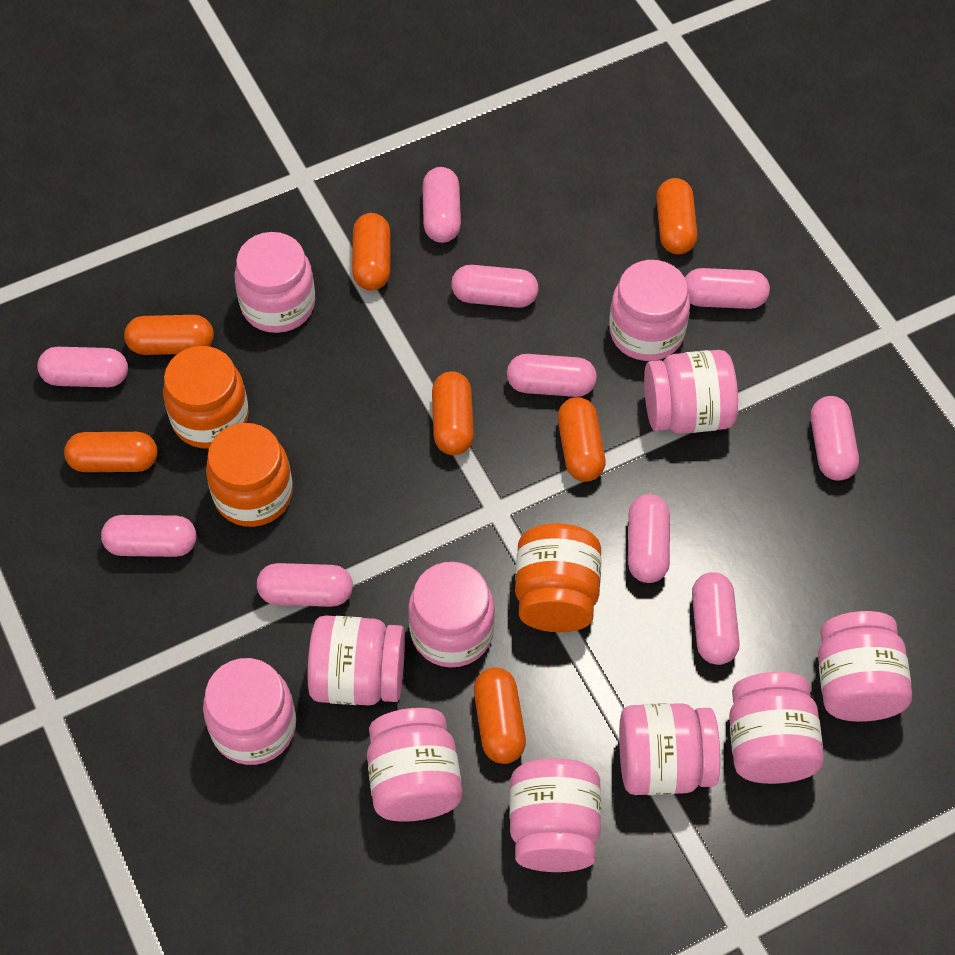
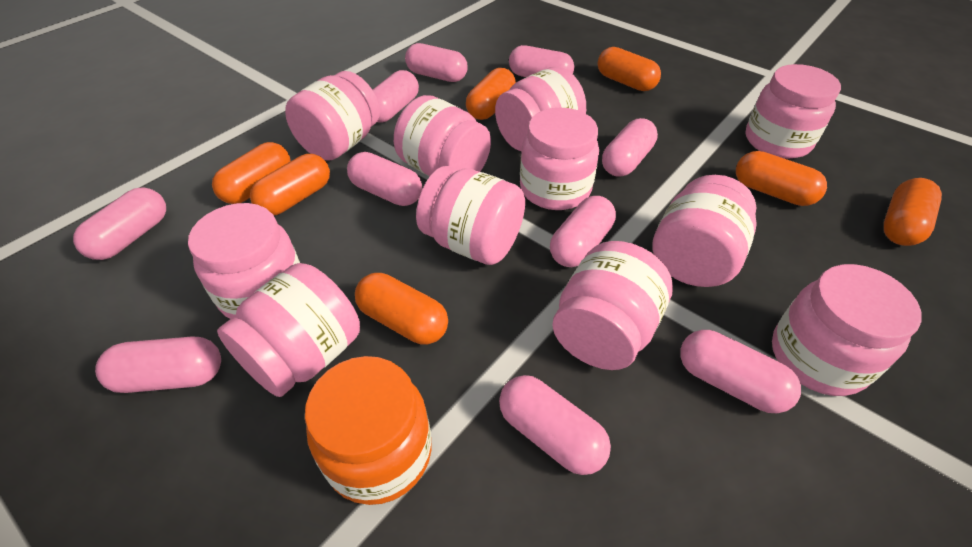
orange jar: 3 -> 1

